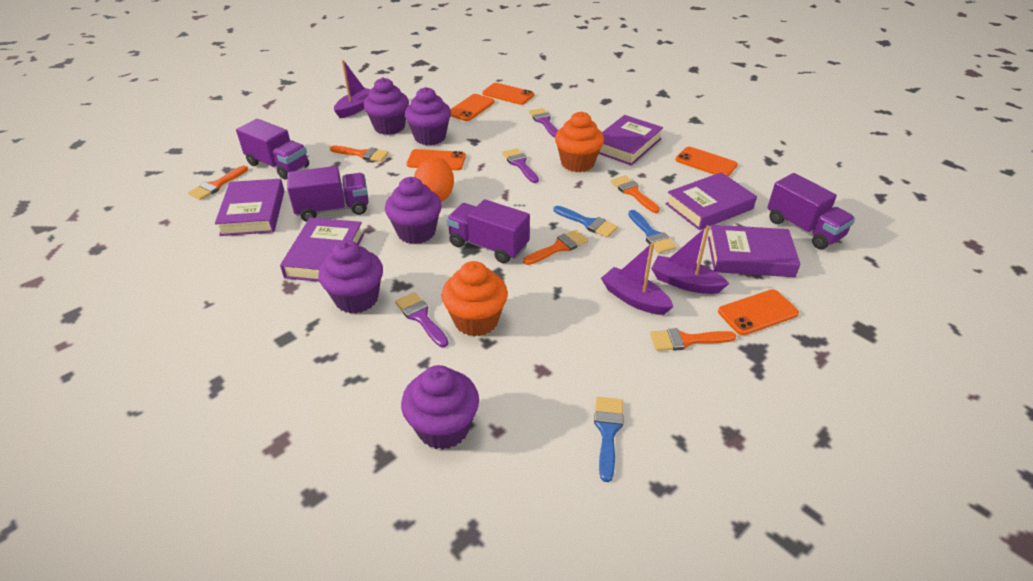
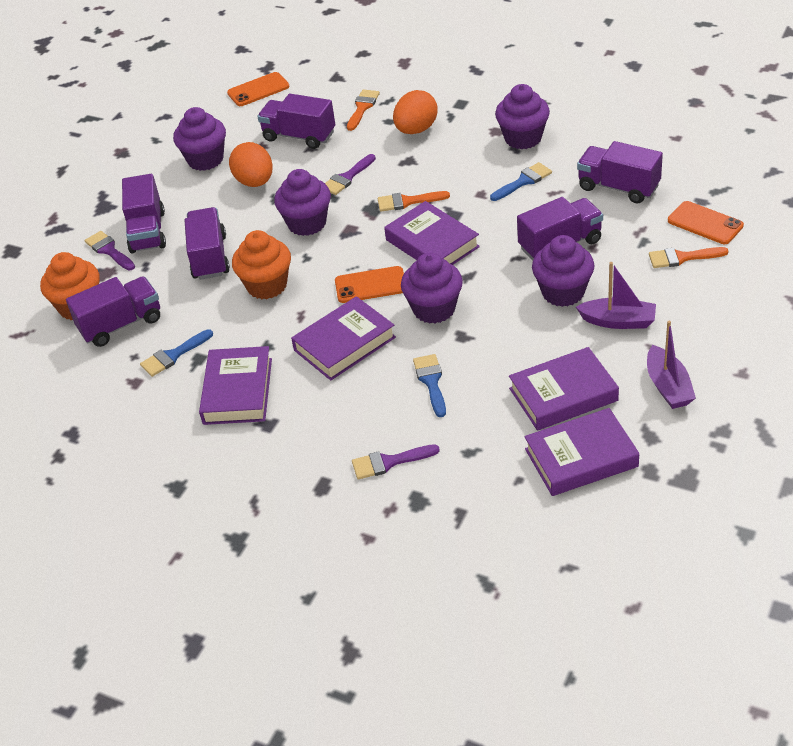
orange brush: 5 -> 3
orange egg: 1 -> 2
orange phone: 5 -> 3
purple boat: 3 -> 2
purple truck: 4 -> 6

